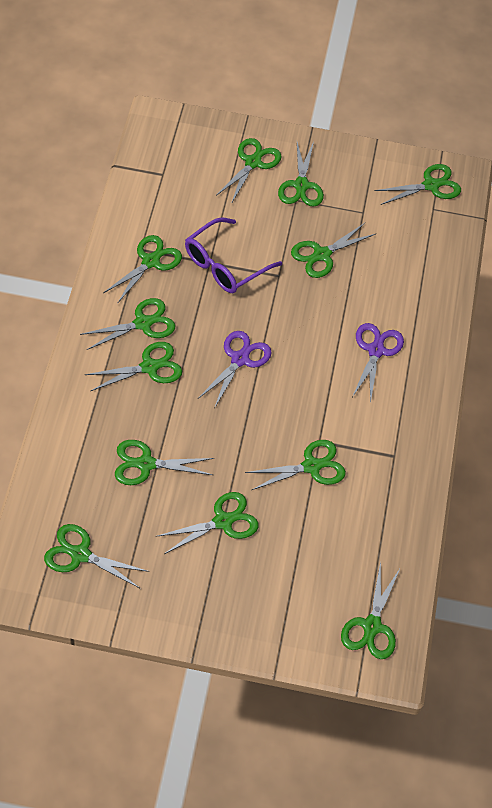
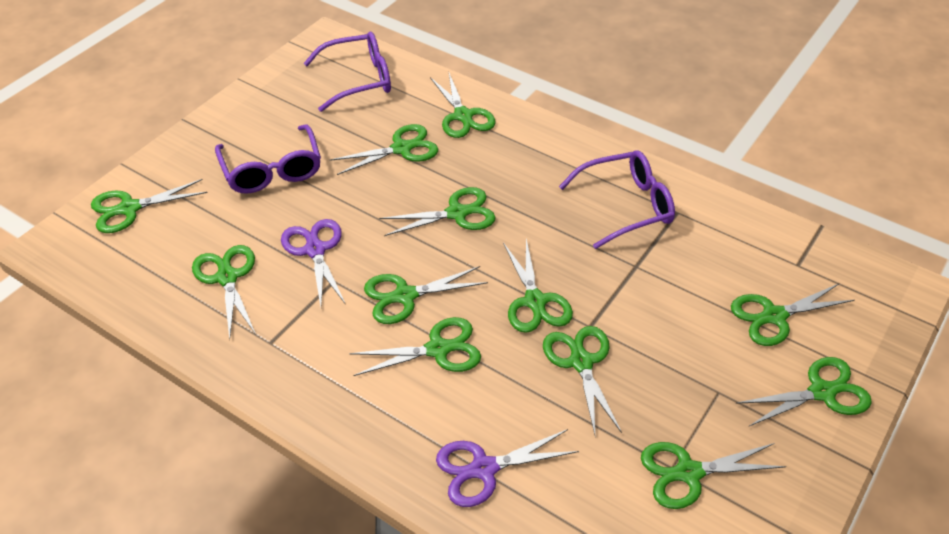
purple glasses: 1 -> 3

